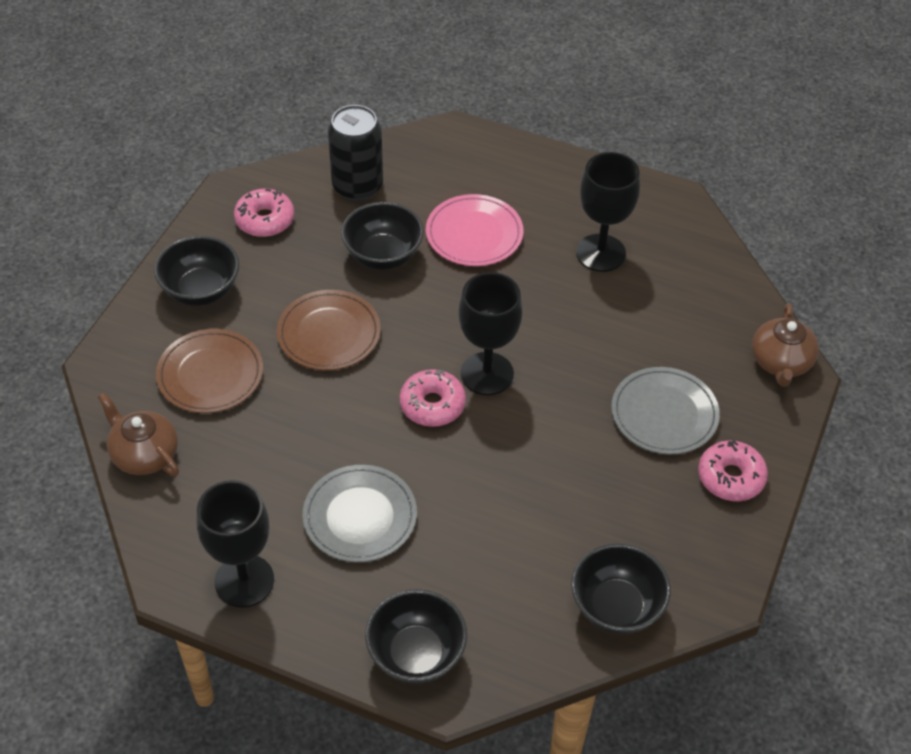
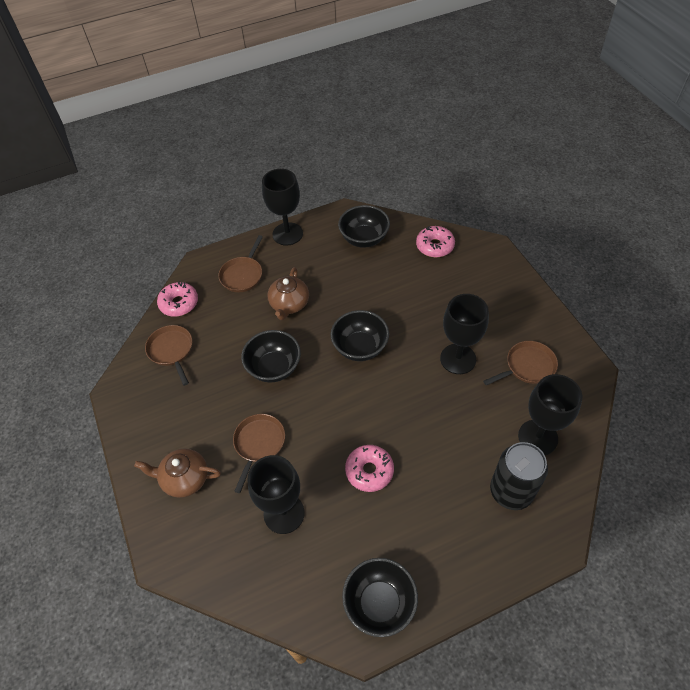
black goblet: 3 -> 4
brown pan: 0 -> 4
brown plate: 2 -> 0
grey plate: 2 -> 0
pink plate: 1 -> 0

